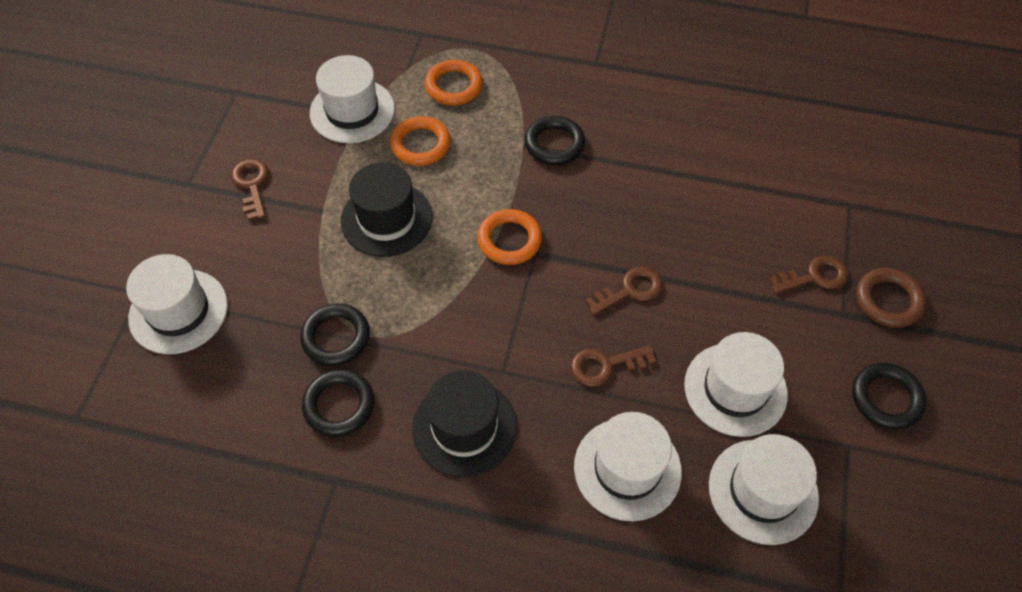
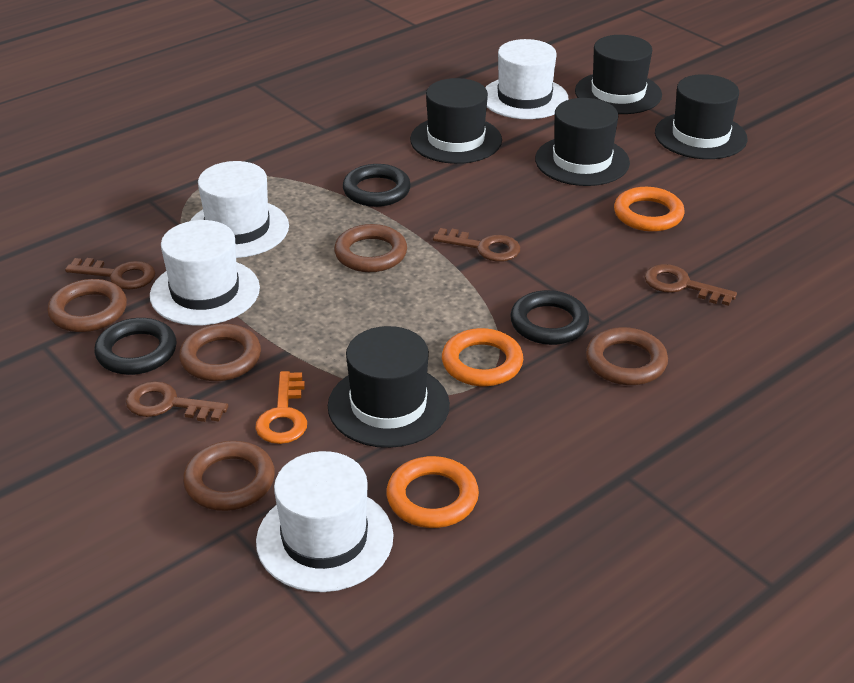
black hat: 2 -> 5
black ring: 4 -> 3
brown ring: 1 -> 5
orange key: 0 -> 1
white hat: 5 -> 4

